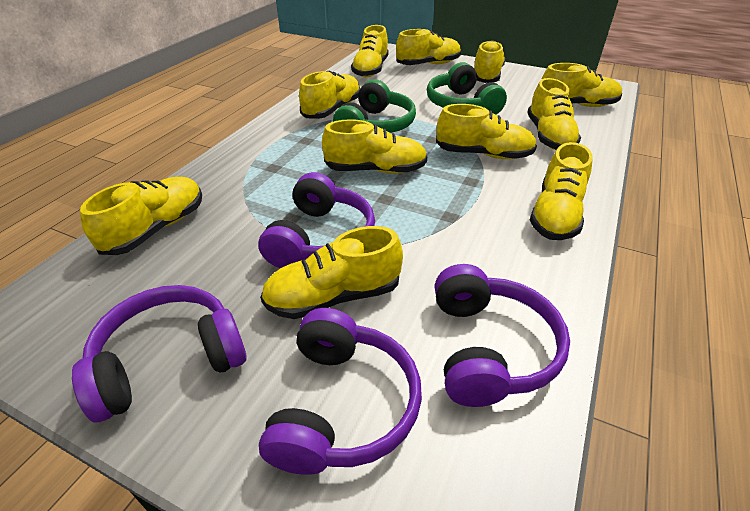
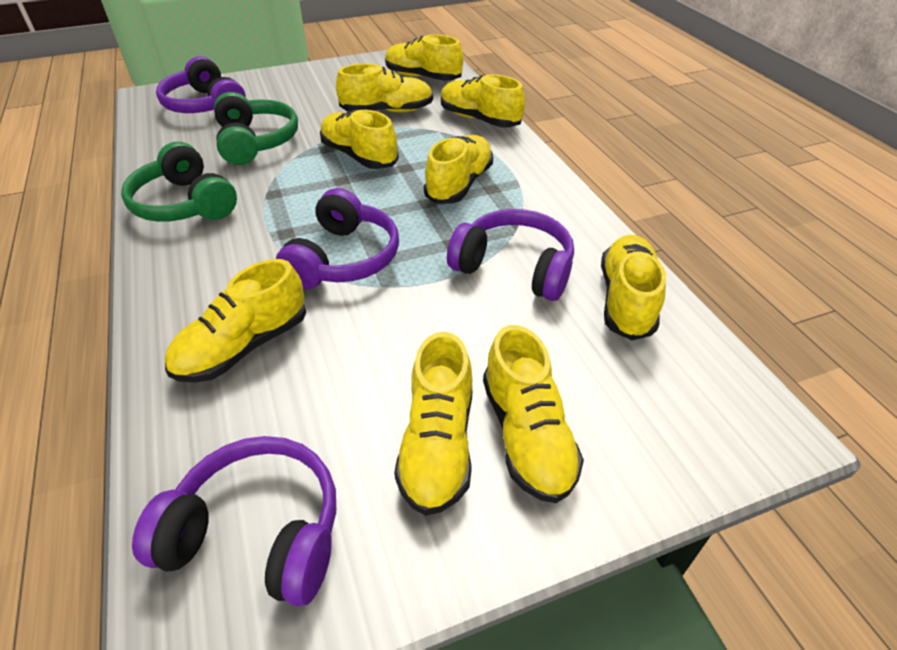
yellow shoe: 11 -> 9

